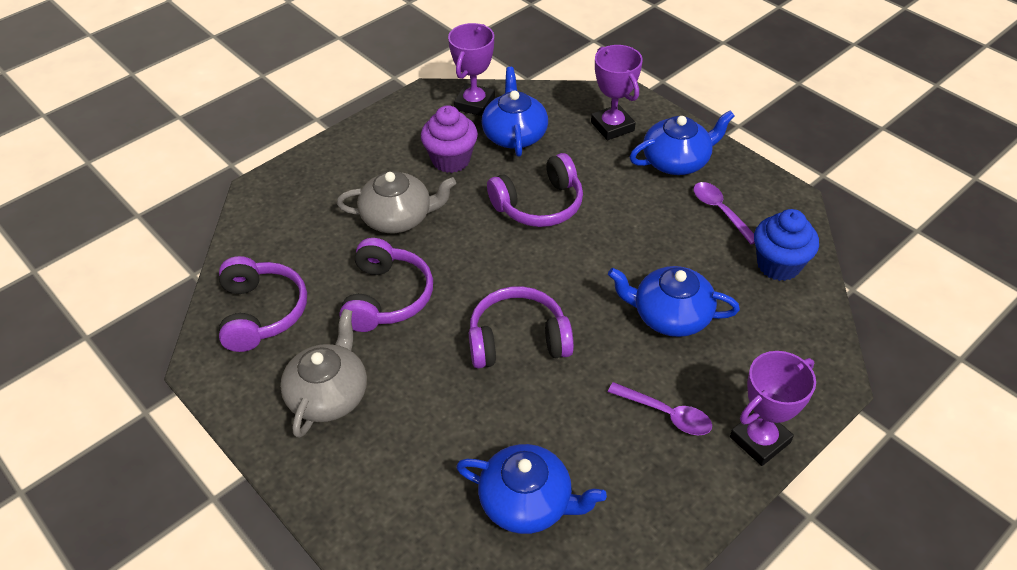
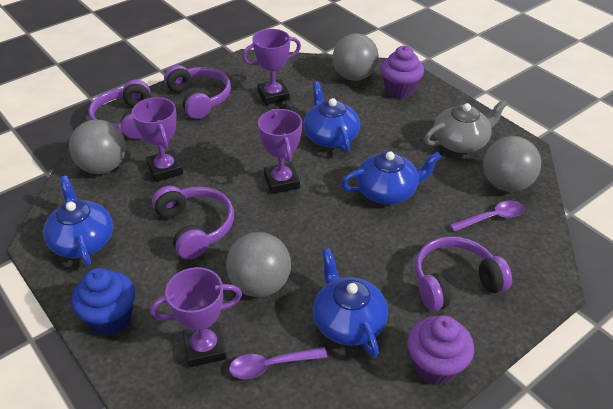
grey ball: 0 -> 4
grey teapot: 2 -> 1
purple cupcake: 1 -> 2
purple trophy: 3 -> 4

